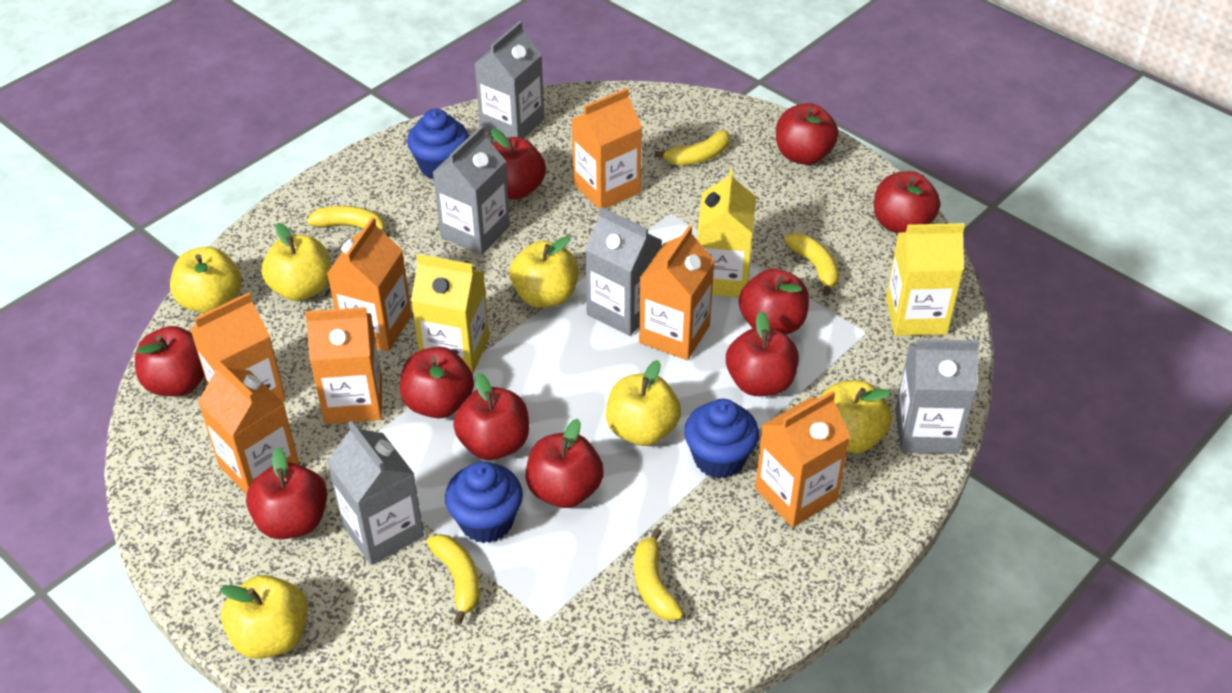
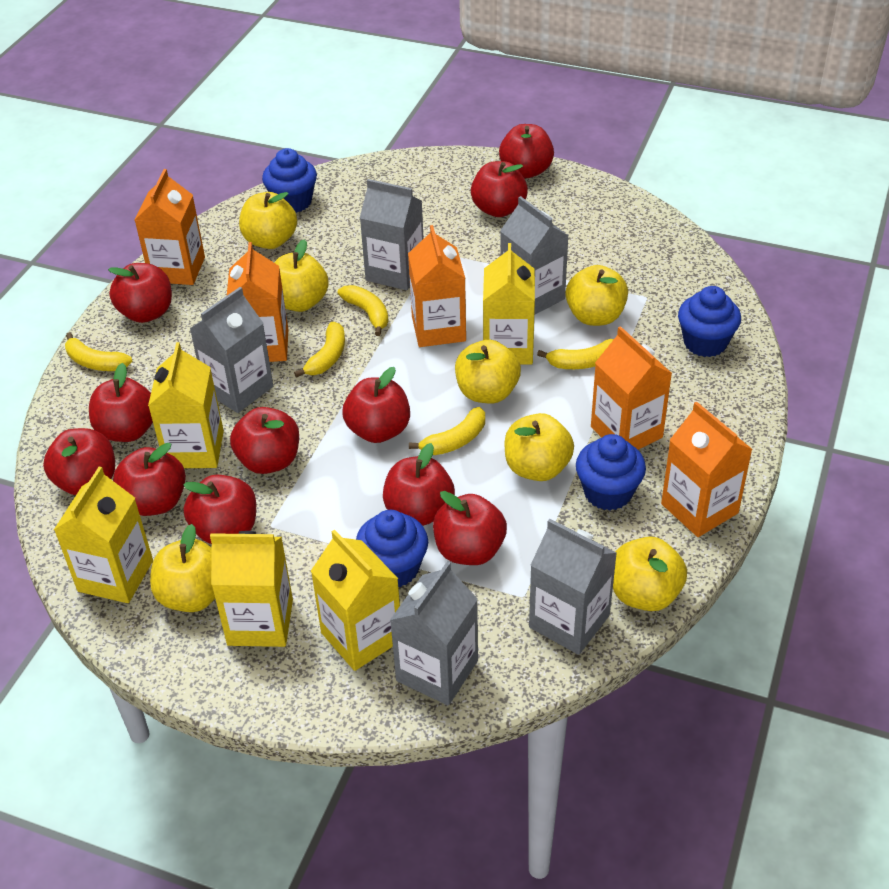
blue cupcake: 3 -> 4
orange carton: 7 -> 5
red apple: 10 -> 11
yellow apple: 6 -> 7
yellow carton: 3 -> 5

